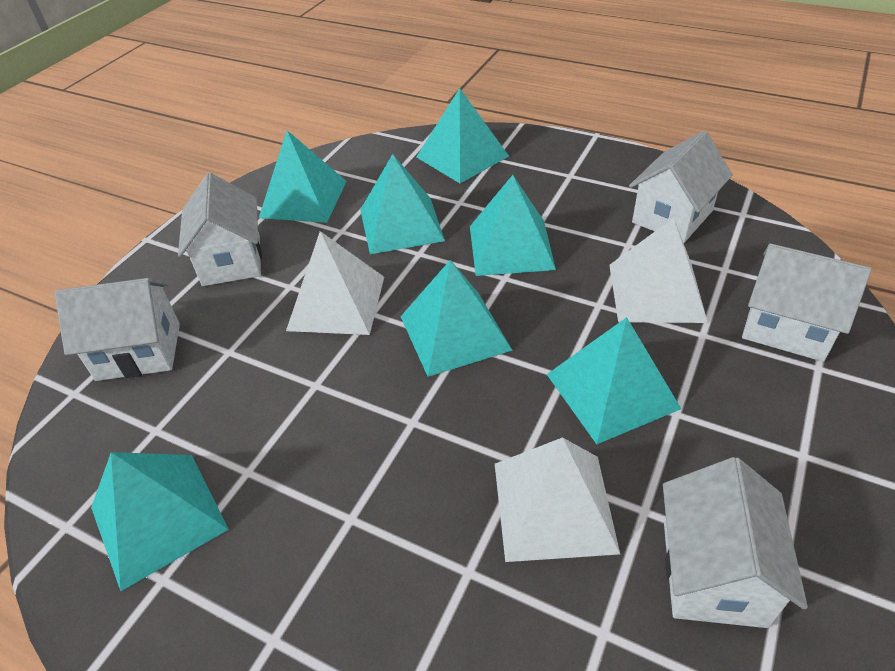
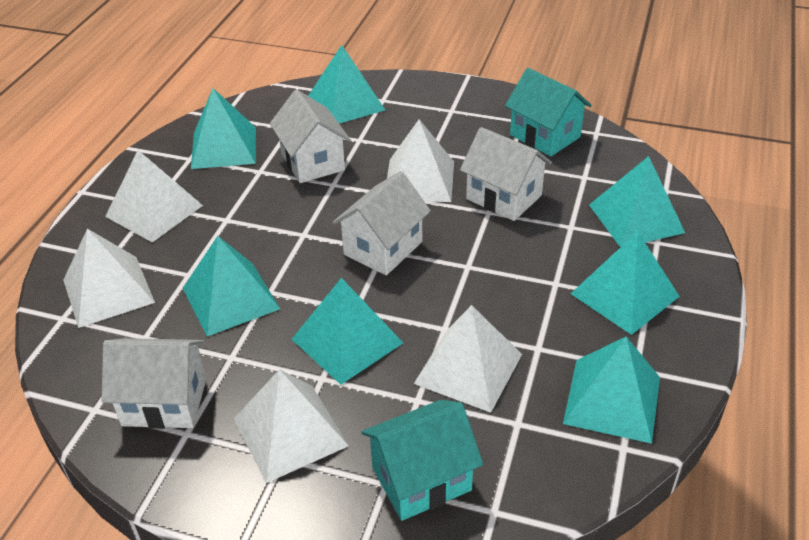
turquoise house: 0 -> 2
white house: 5 -> 4
white pyramid: 3 -> 5

